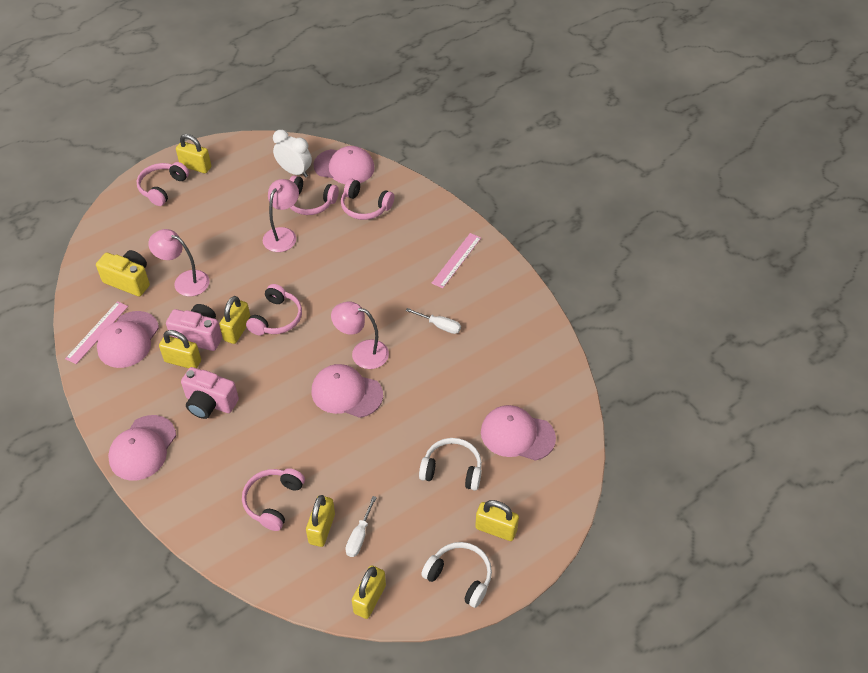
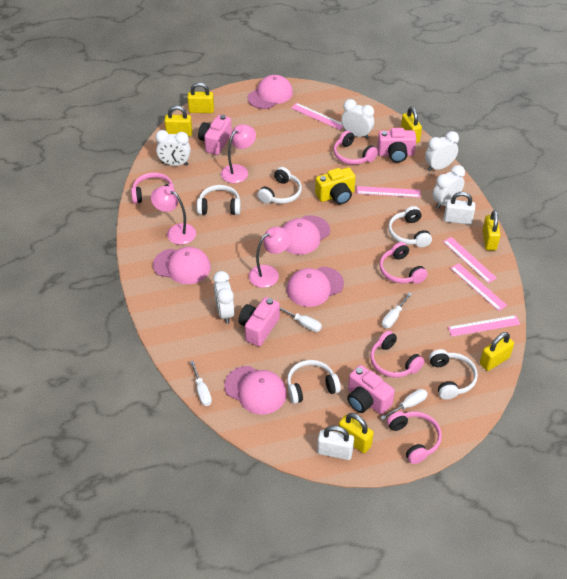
pink camera: 2 -> 4
pink ruler: 2 -> 5
white clock: 1 -> 5
white headphones: 2 -> 5
white padlock: 0 -> 2
white screwdriver: 2 -> 4

